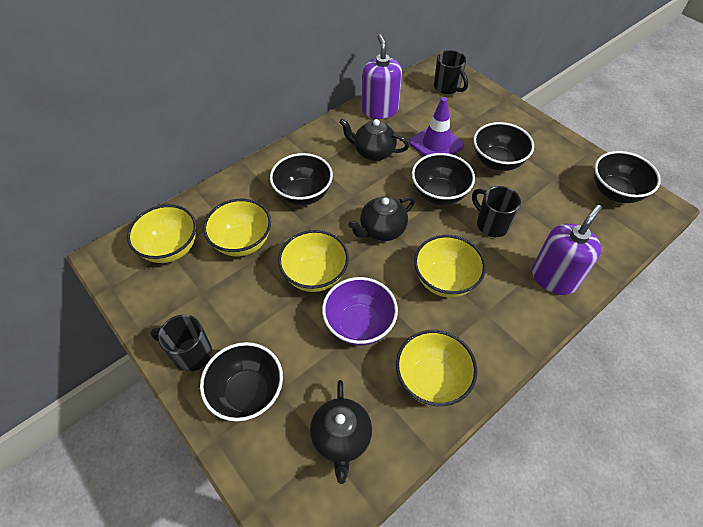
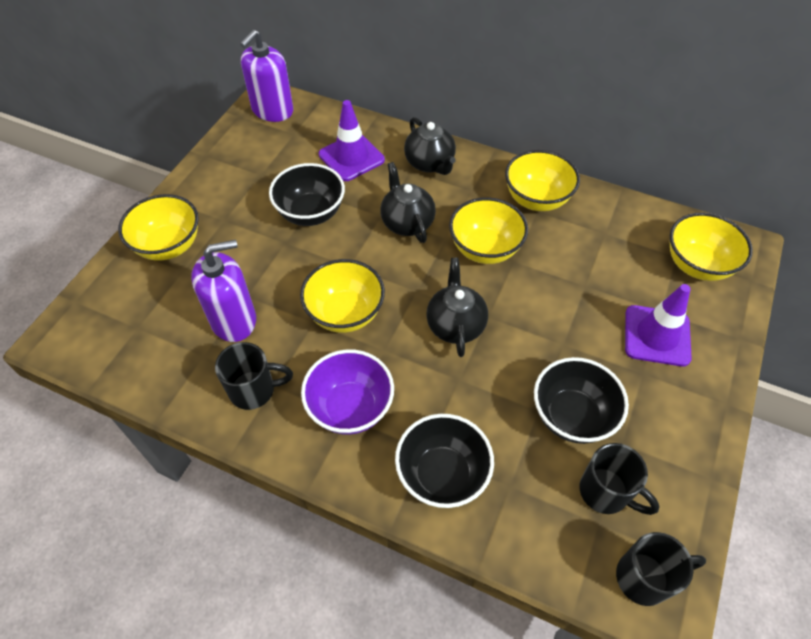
black bowl: 5 -> 3
purple traffic cone: 1 -> 2

